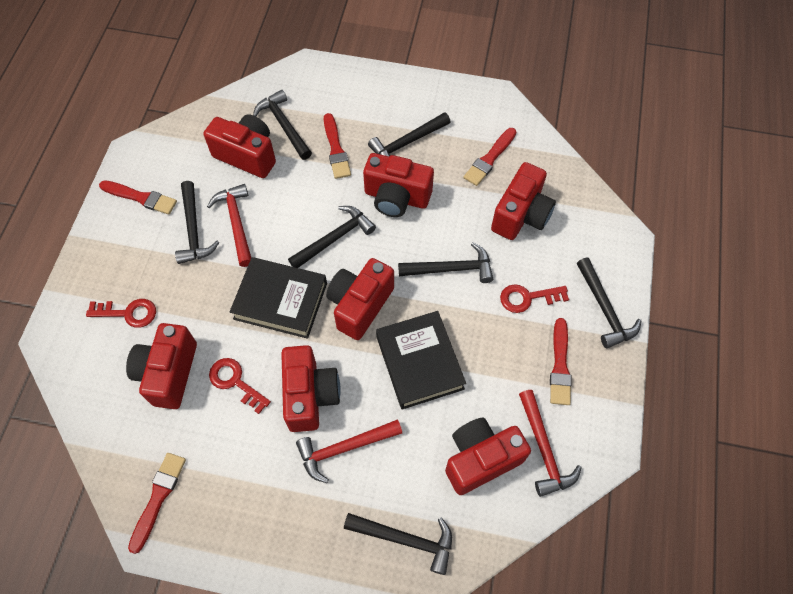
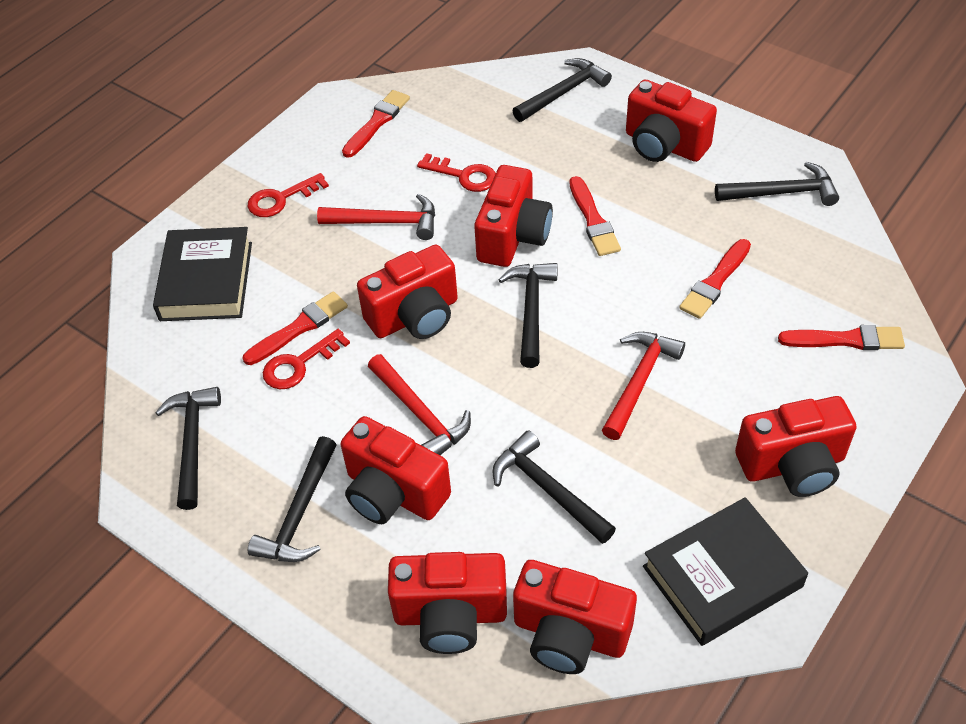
black hammer: 7 -> 6

